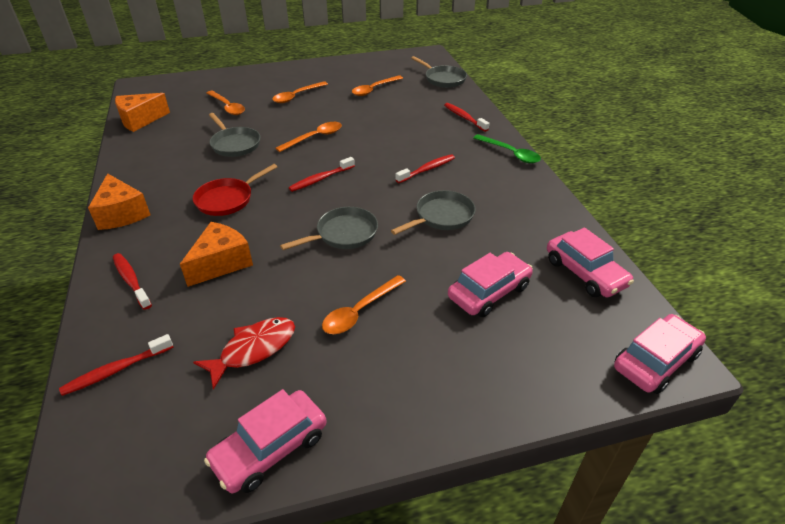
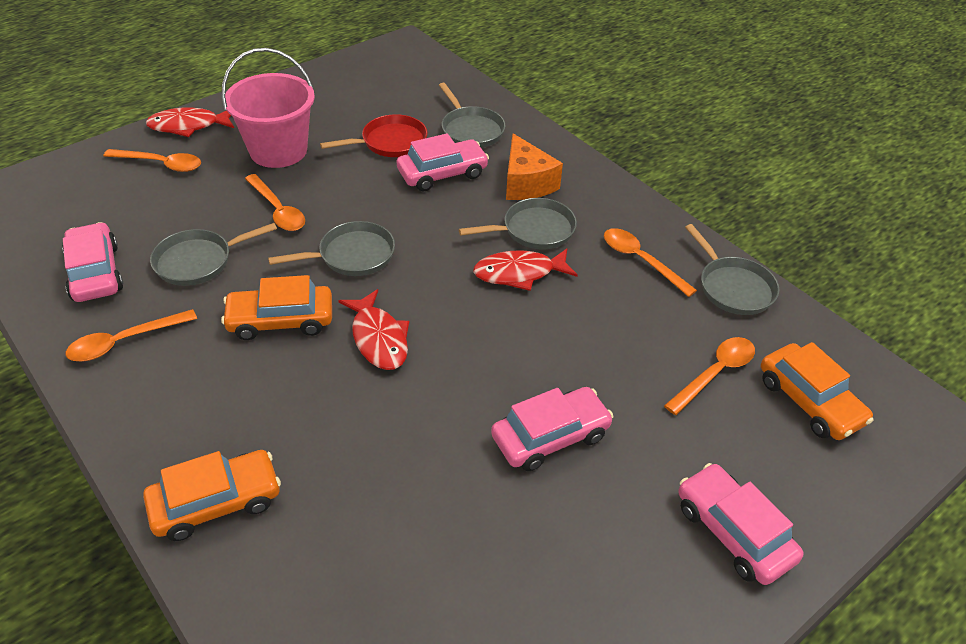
green spoon: 1 -> 0
grey pan: 4 -> 5
orange car: 0 -> 3
orange cheese: 3 -> 1
pink bucket: 0 -> 1
red fish: 1 -> 3
red toothbrush: 5 -> 0

